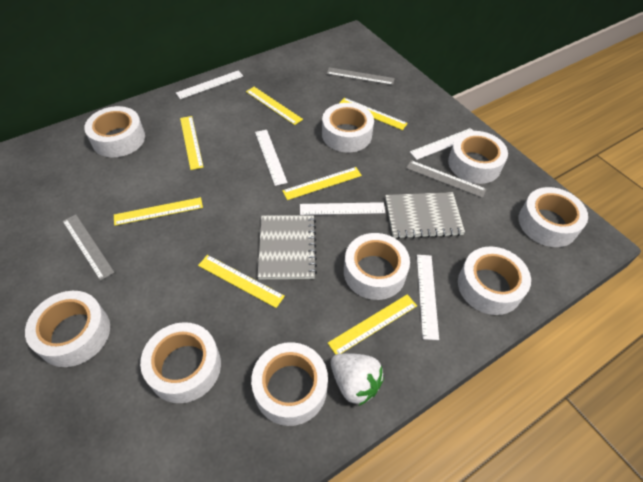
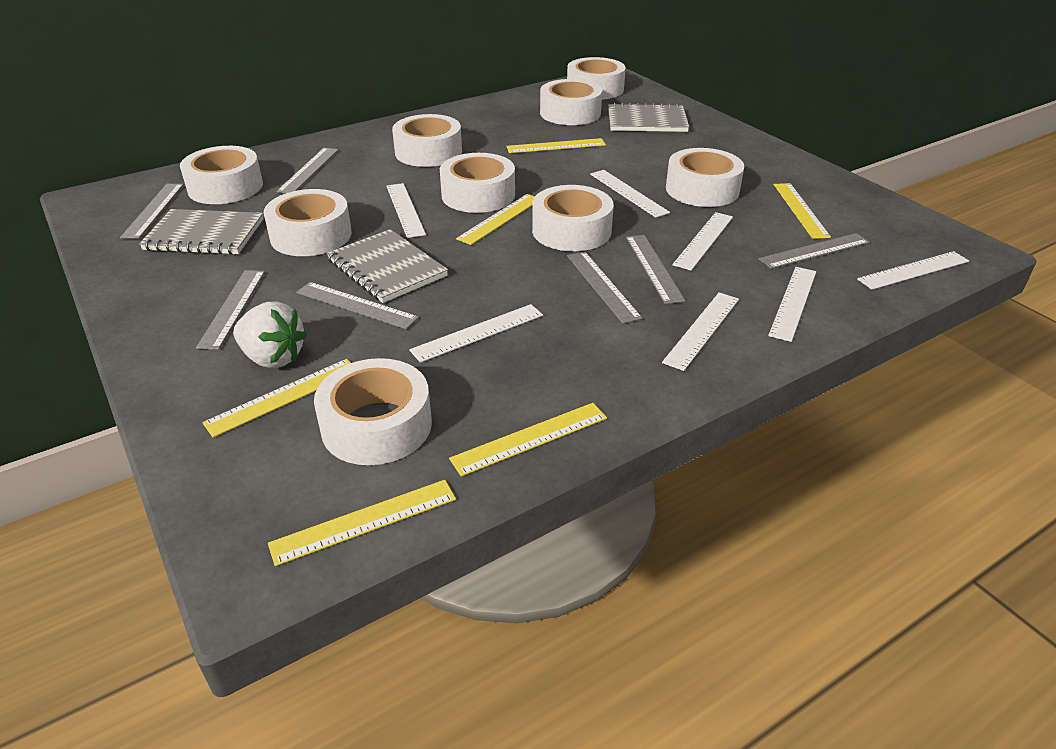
grey notebook: 2 -> 3
grey ruler: 3 -> 7
white ruler: 5 -> 7
yellow ruler: 7 -> 6

